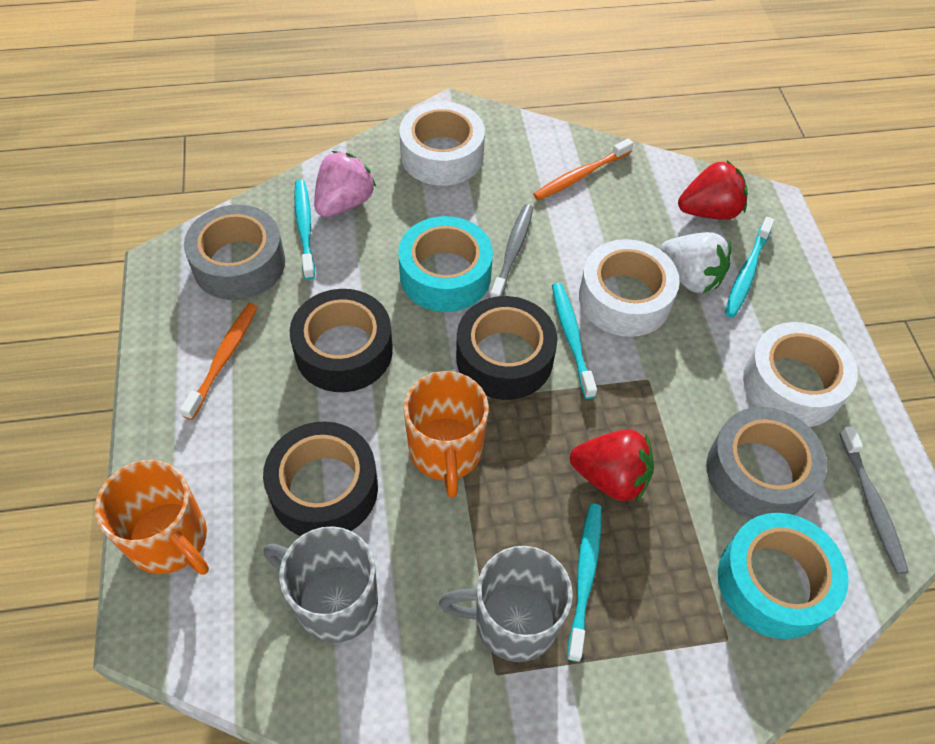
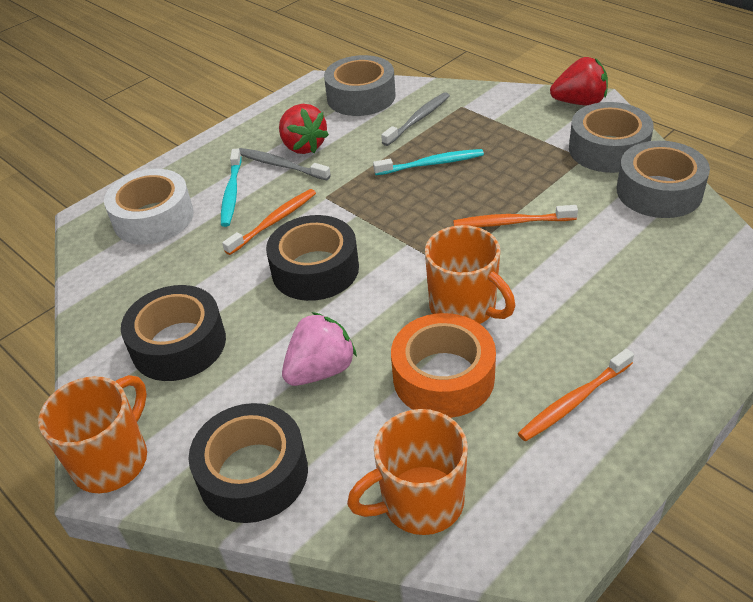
grey mug: 2 -> 0
grey tape: 2 -> 3
orange mug: 2 -> 3
orange tape: 0 -> 1
orange toothbrush: 2 -> 3
turquoise tape: 2 -> 0
turquoise toothbrush: 4 -> 2
white strawberry: 1 -> 0
white tape: 3 -> 1

